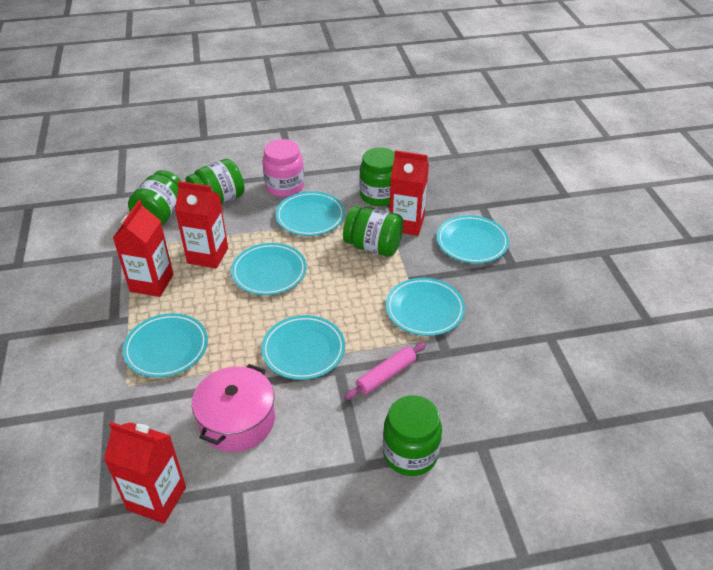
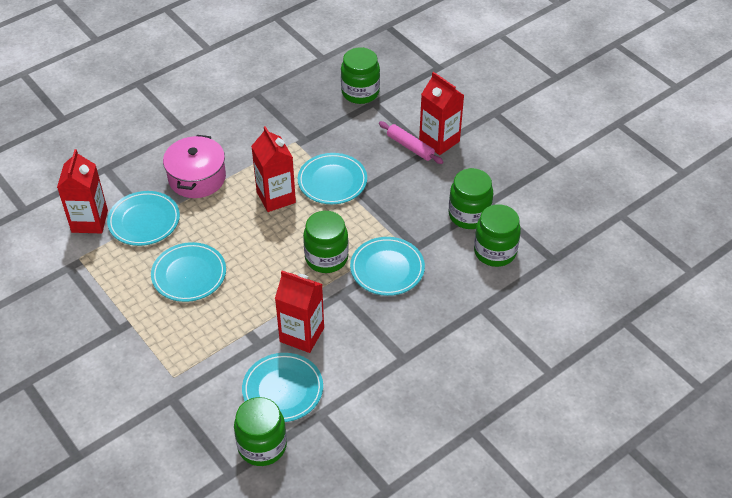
pink jar: 1 -> 0
turquoise plate: 6 -> 5

